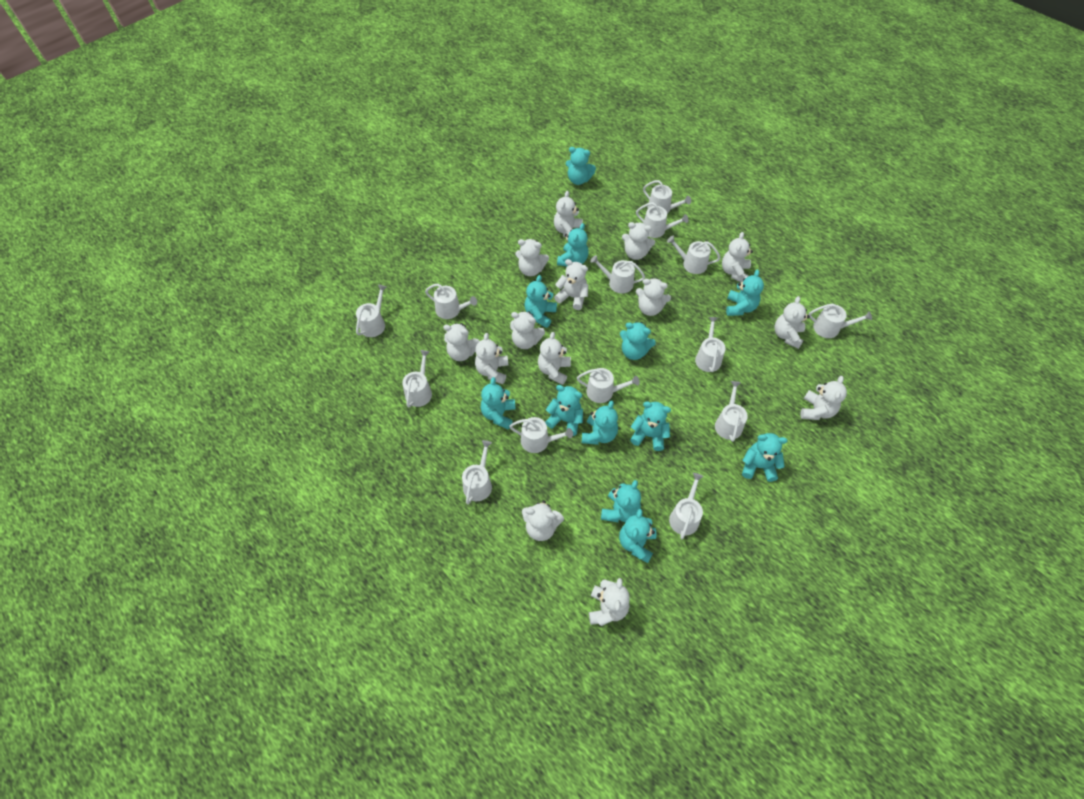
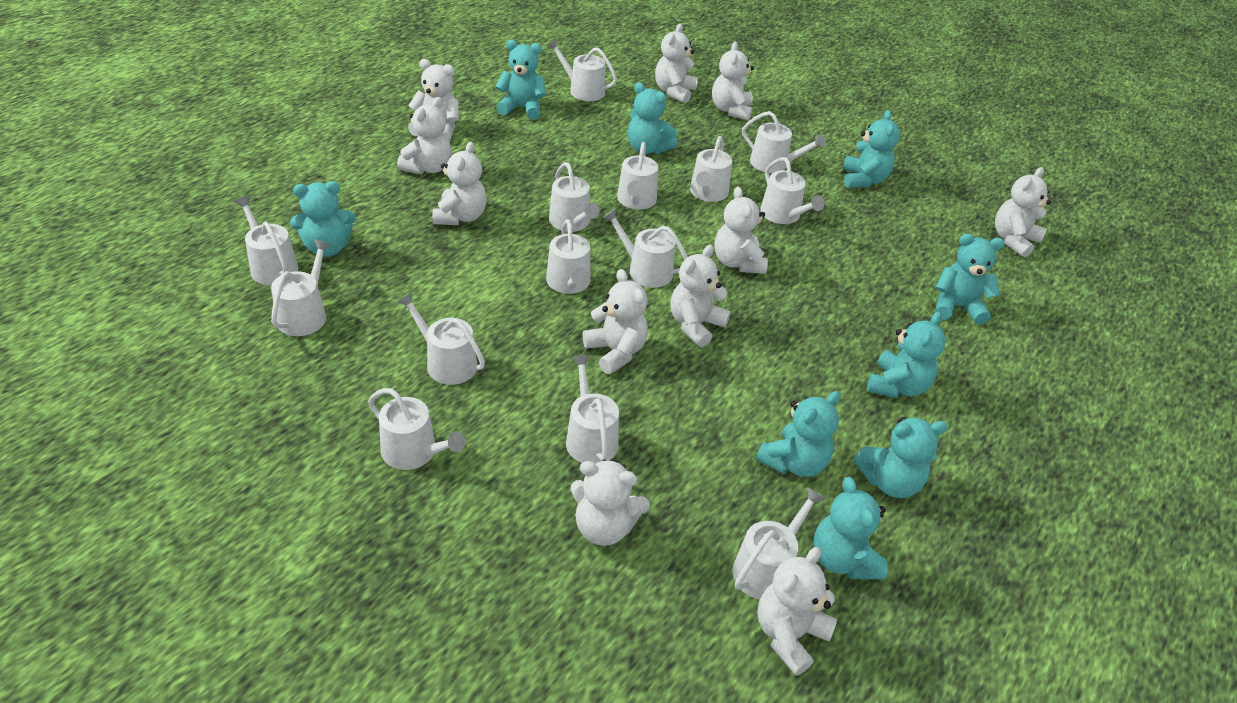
turquoise teddy bear: 12 -> 9
white teddy bear: 14 -> 11

